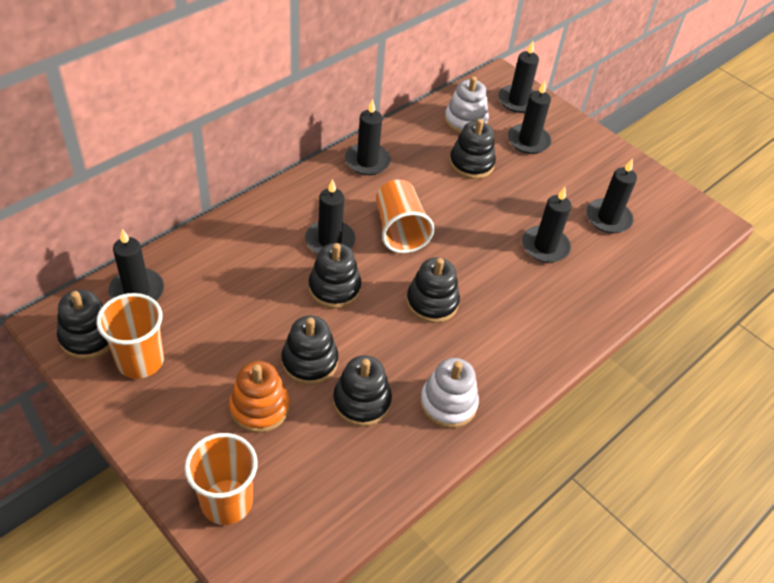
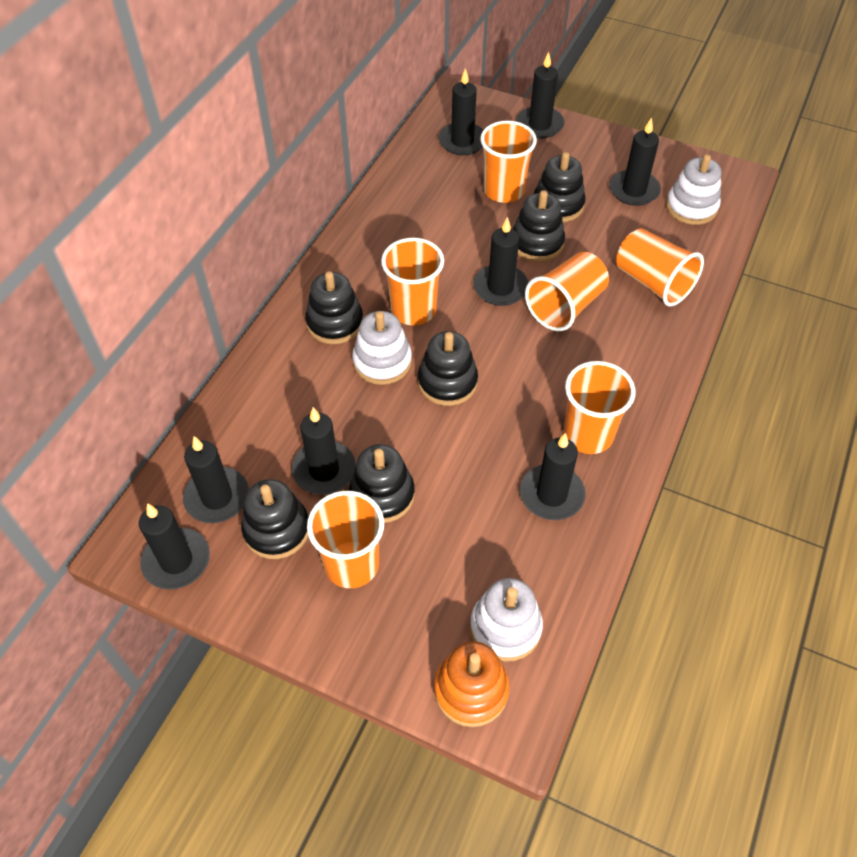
black candle: 7 -> 8
orange cup: 3 -> 6
white stacking toy: 2 -> 3

